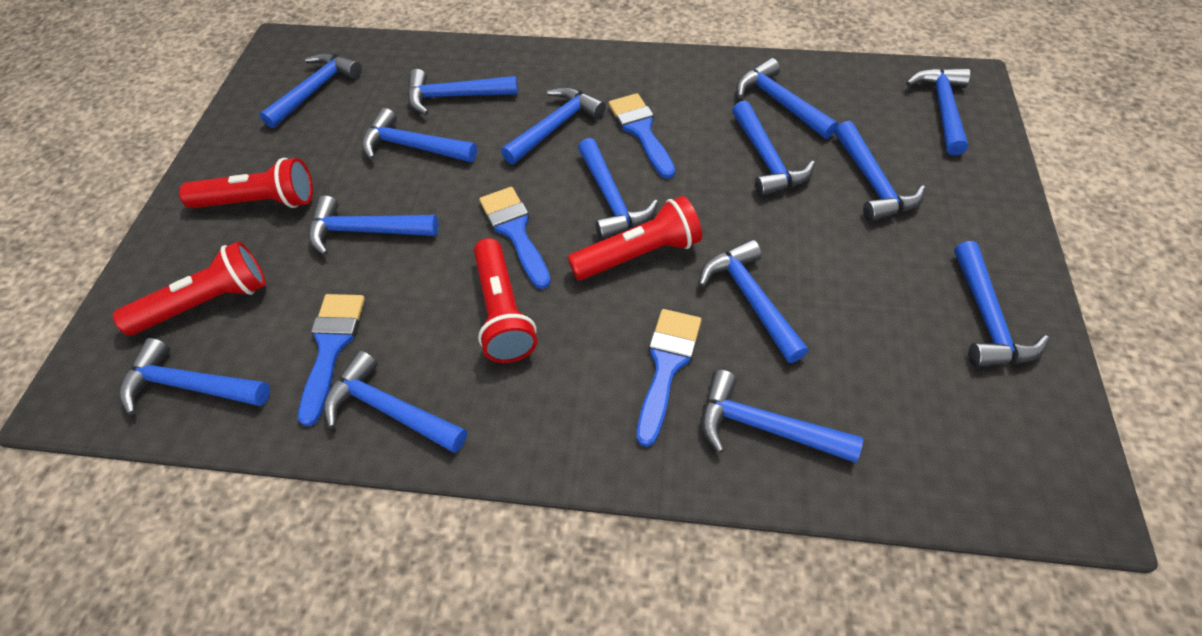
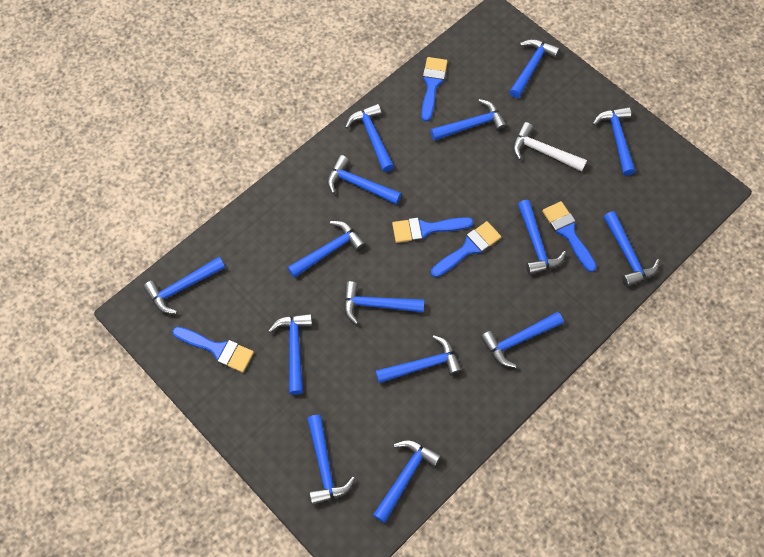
blue brush: 4 -> 5
red flashlight: 4 -> 0
white hammer: 0 -> 1

